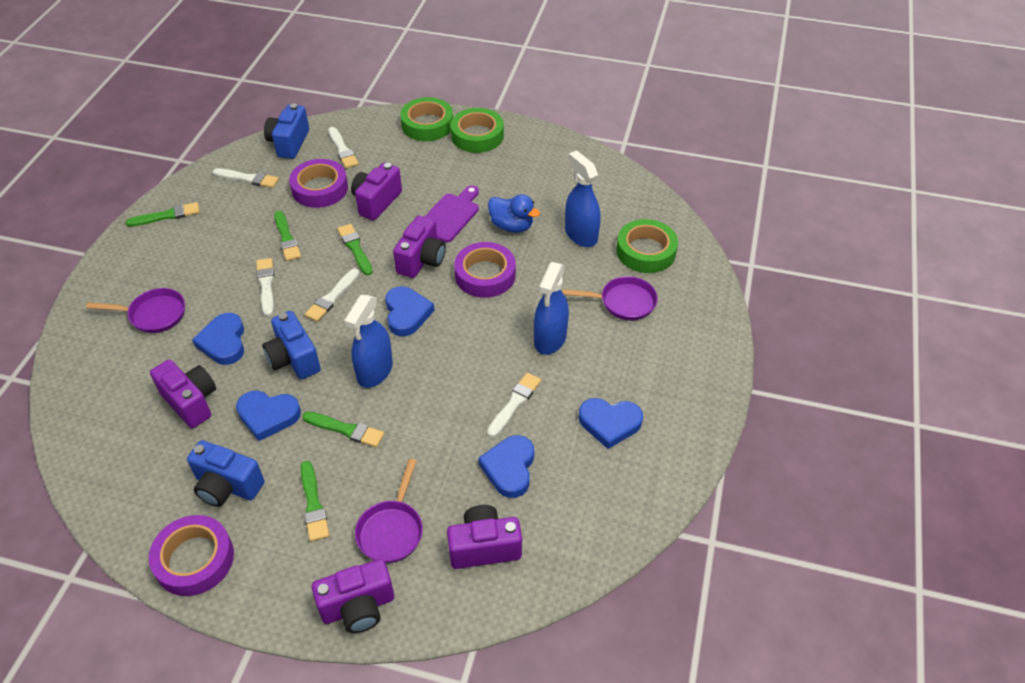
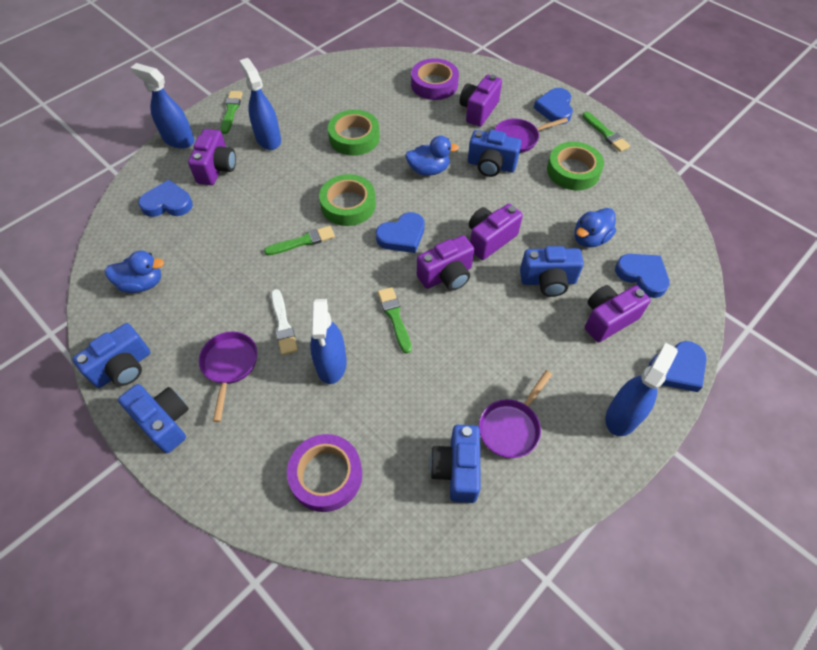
blue camera: 3 -> 5
blue duck: 1 -> 3
blue spray bottle: 3 -> 4
green brush: 5 -> 4
purple cutting board: 1 -> 0
purple tape: 3 -> 2
white brush: 5 -> 1

